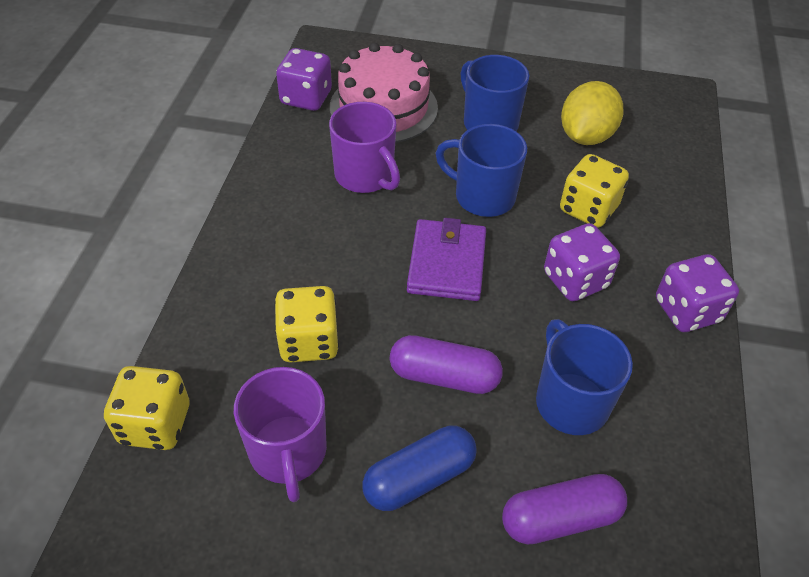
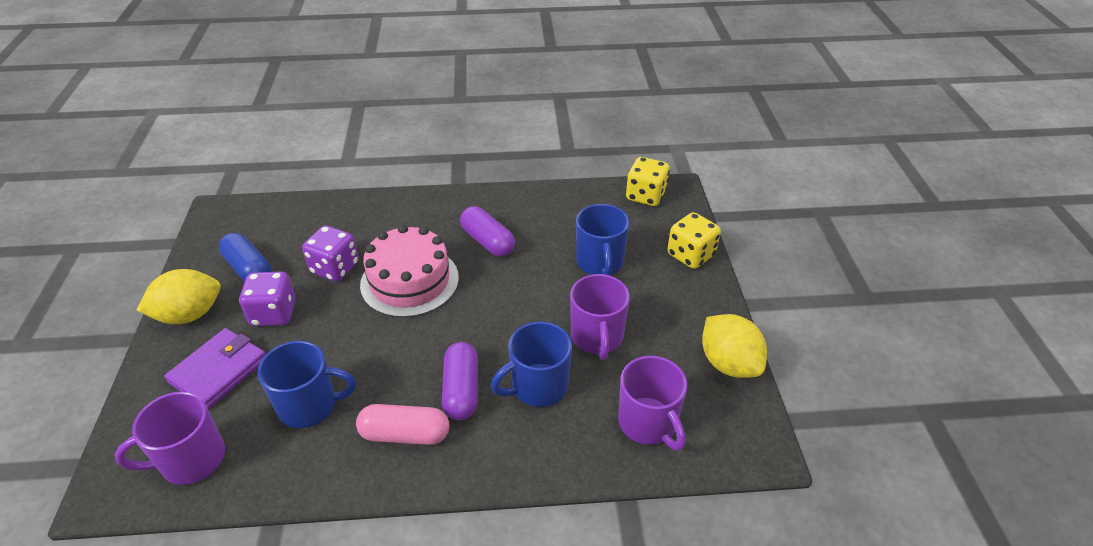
pink capsule: 0 -> 1
purple dice: 3 -> 2
purple mug: 2 -> 3
yellow dice: 3 -> 2
yellow lemon: 1 -> 2

